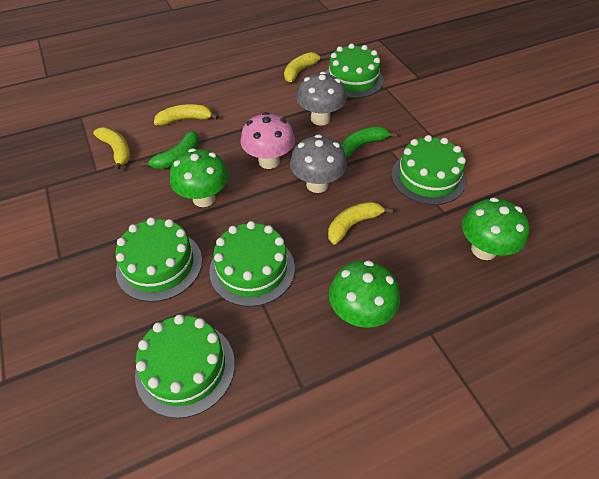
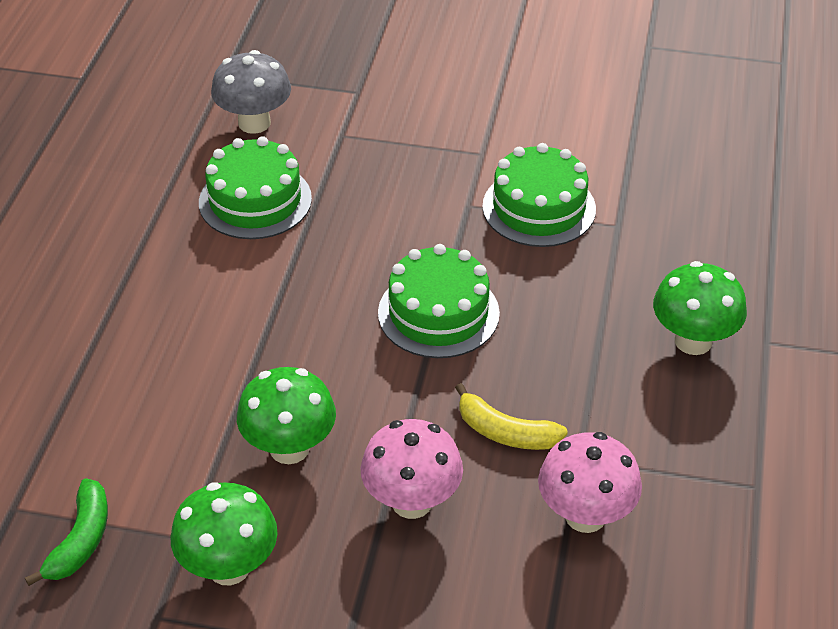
green banana: 2 -> 1
green cake: 5 -> 3
grey mushroom: 2 -> 1
pink mushroom: 1 -> 2
yellow banana: 4 -> 1

